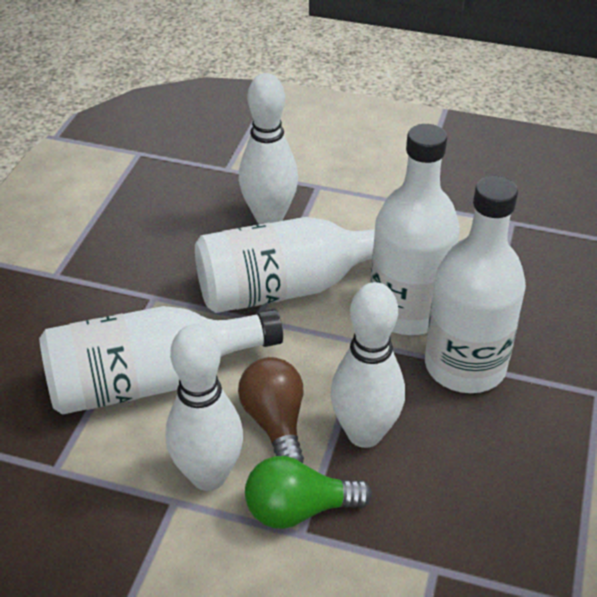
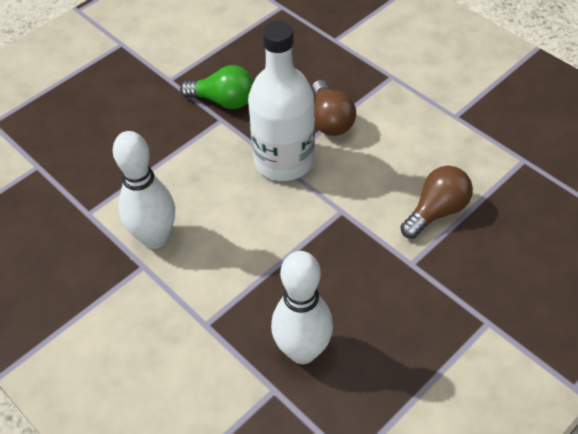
brown light bulb: 1 -> 2
white bottle: 4 -> 1
white bowling pin: 3 -> 2

